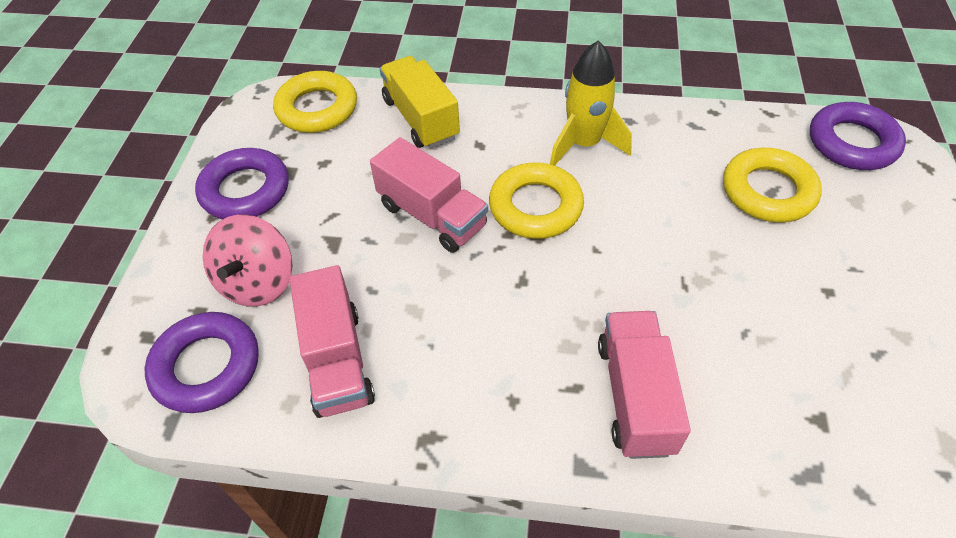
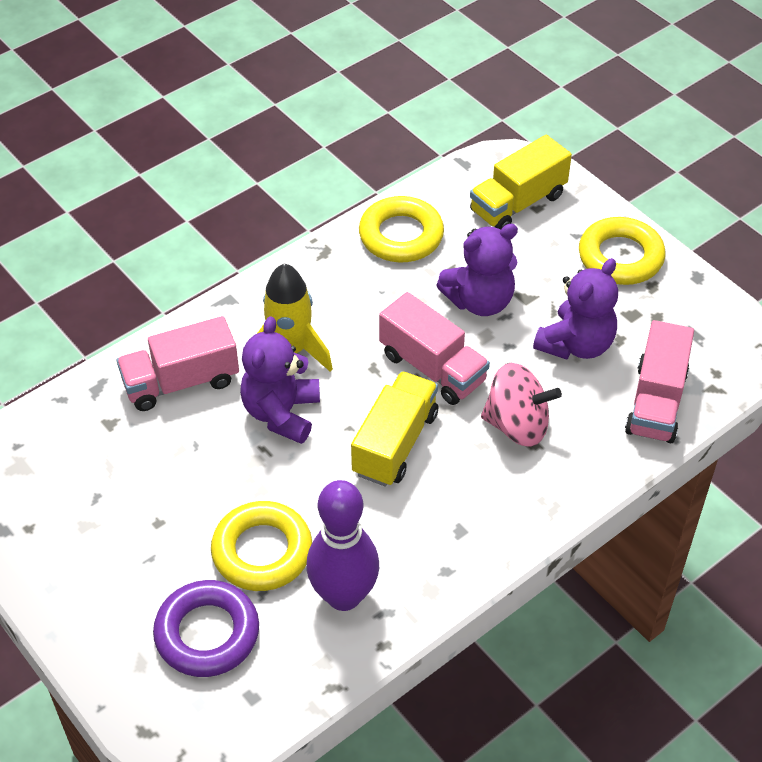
purple bowling pin: 0 -> 1
purple ring: 3 -> 1
purple teddy bear: 0 -> 3
yellow truck: 1 -> 2

